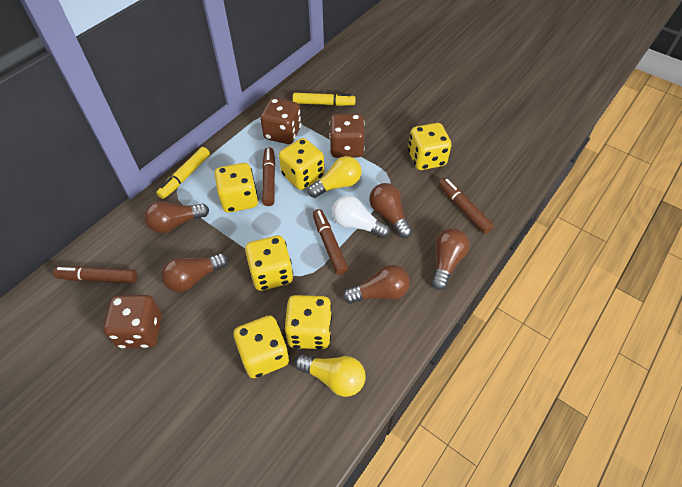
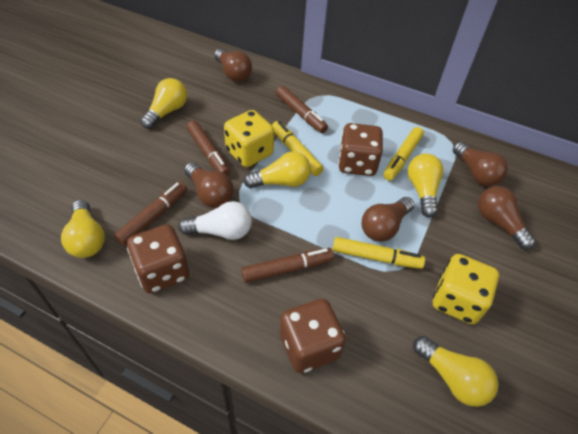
yellow dice: 6 -> 2
yellow light bulb: 2 -> 5
yellow marker: 2 -> 3

